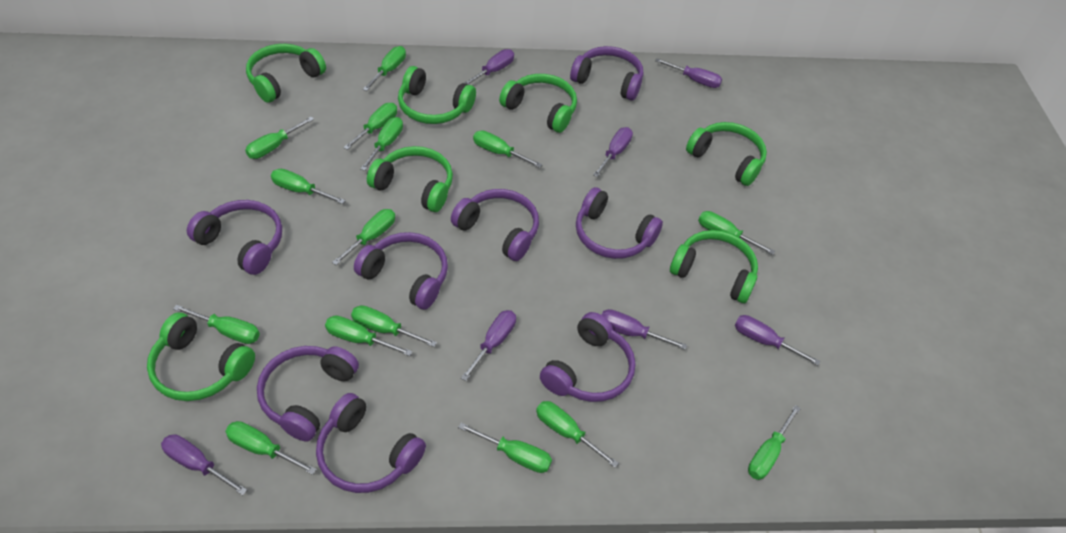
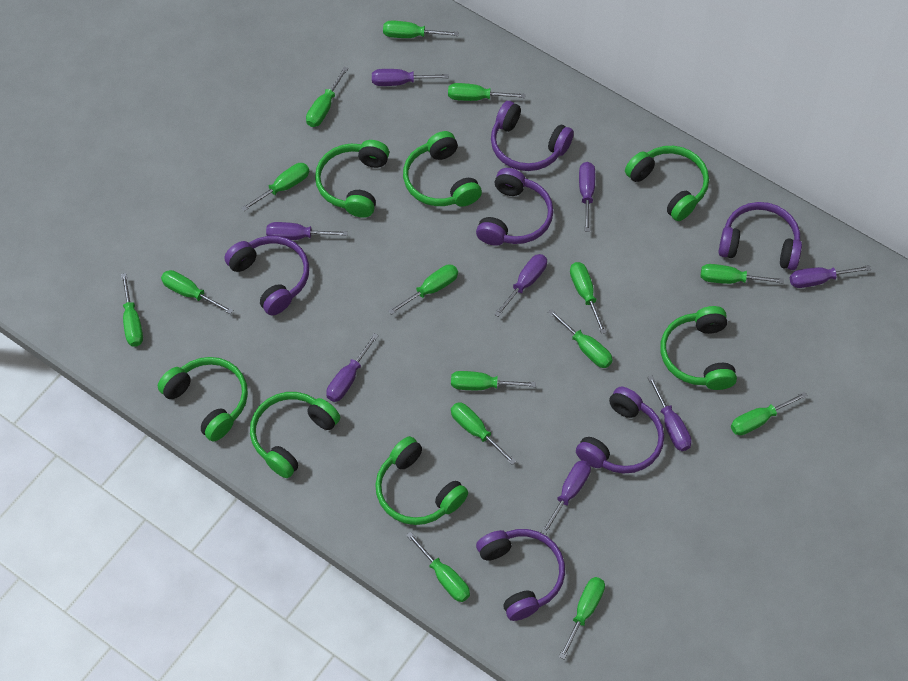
purple headphones: 8 -> 6
purple screwdriver: 7 -> 8

